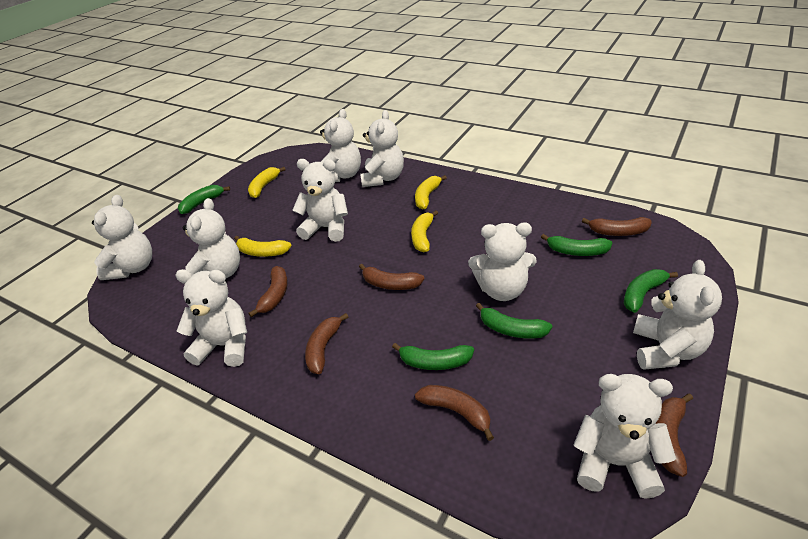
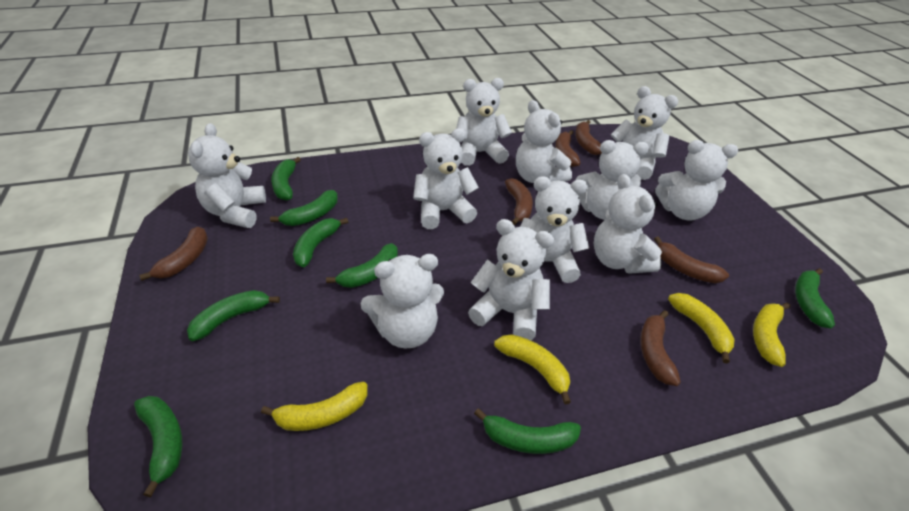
green banana: 5 -> 8
white teddy bear: 9 -> 11

